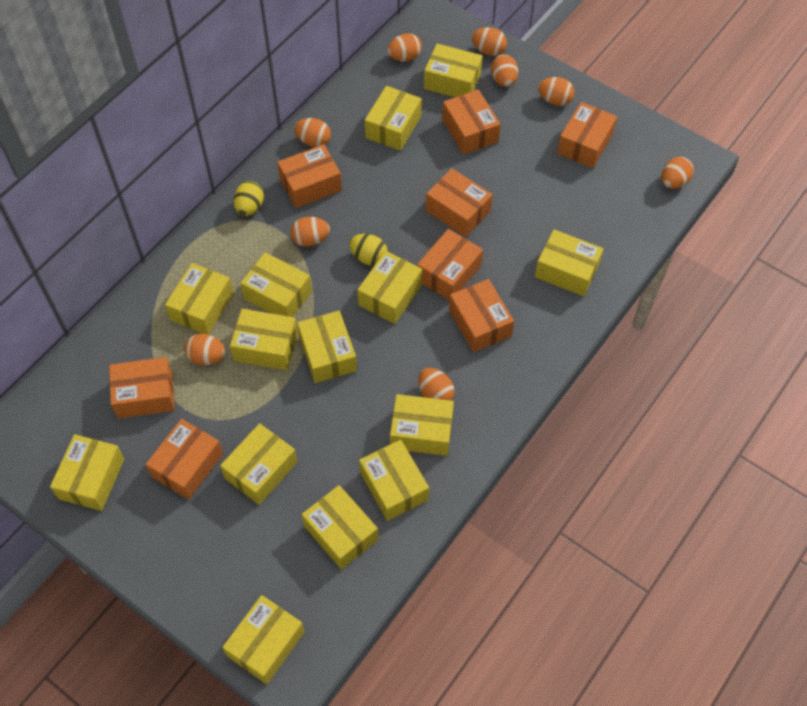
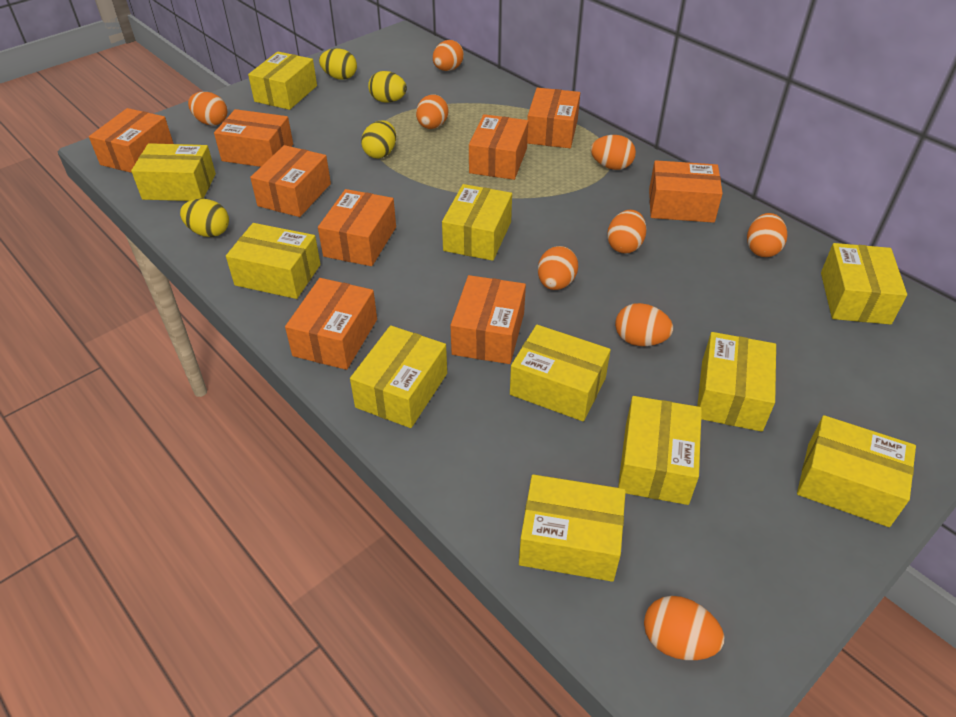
orange box: 8 -> 9
yellow box: 14 -> 11
yellow egg: 2 -> 4

